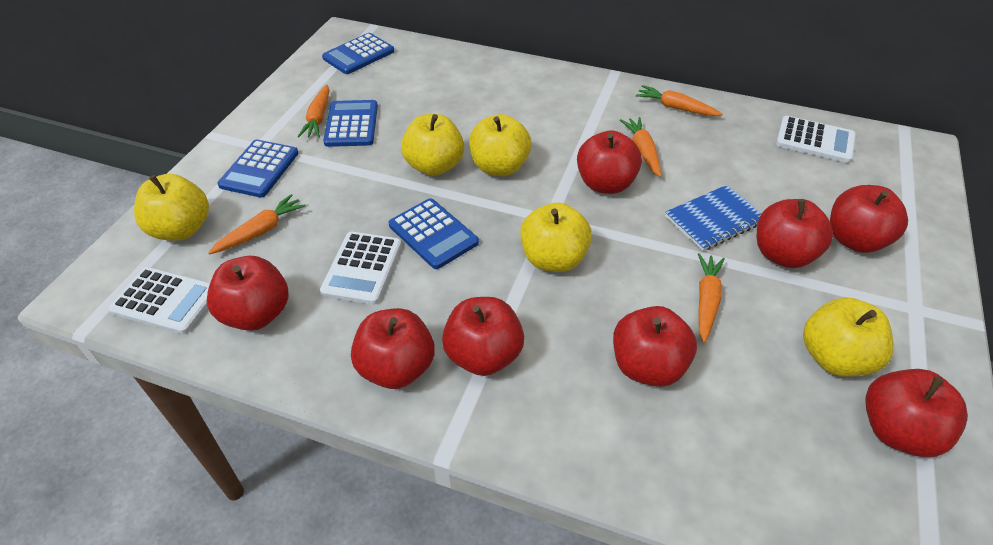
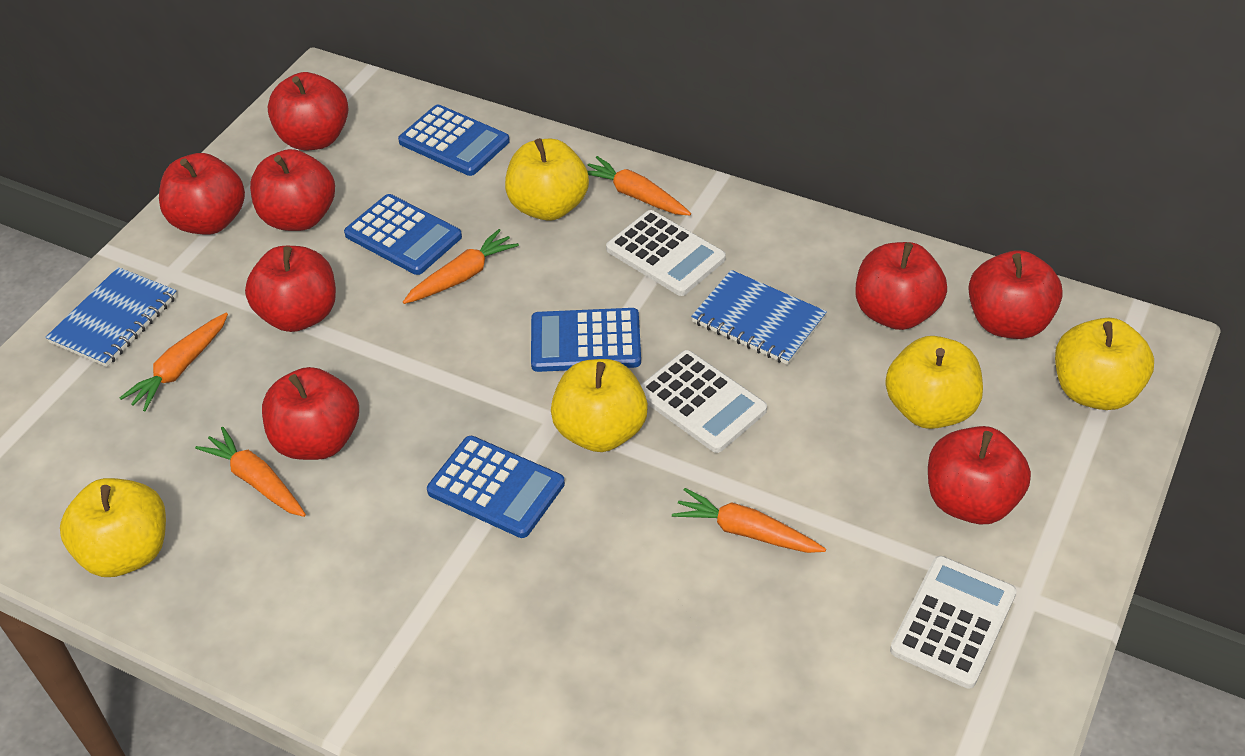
blue notebook: 1 -> 2

